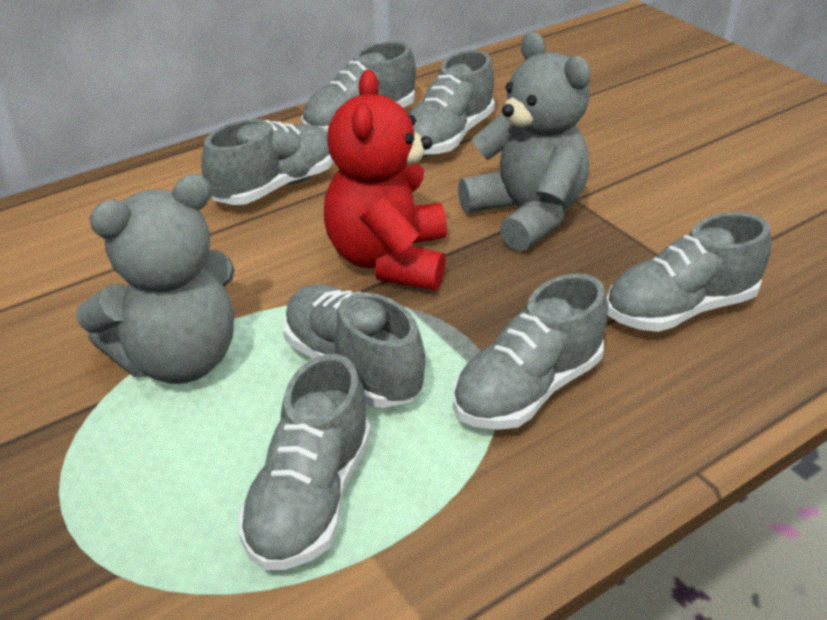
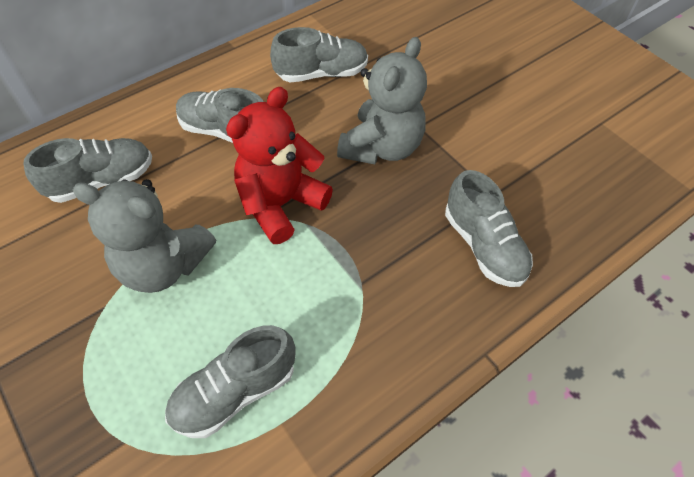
grey shoe: 7 -> 5

